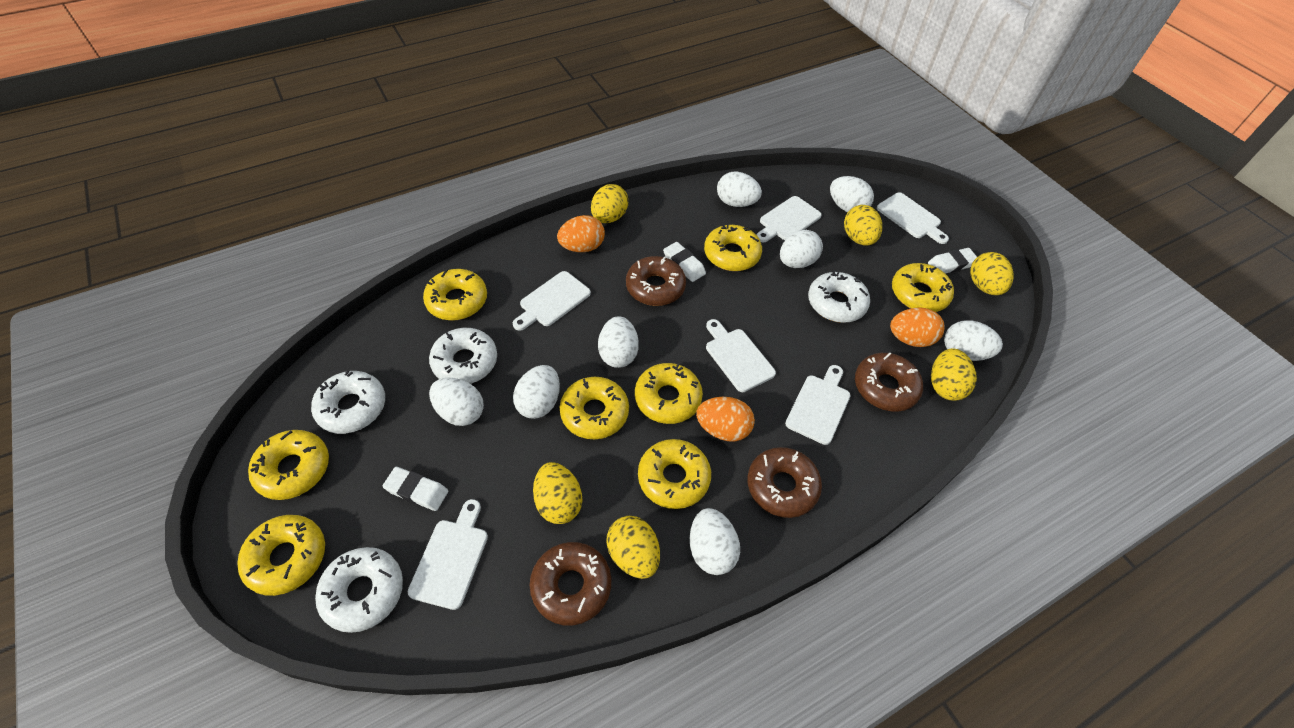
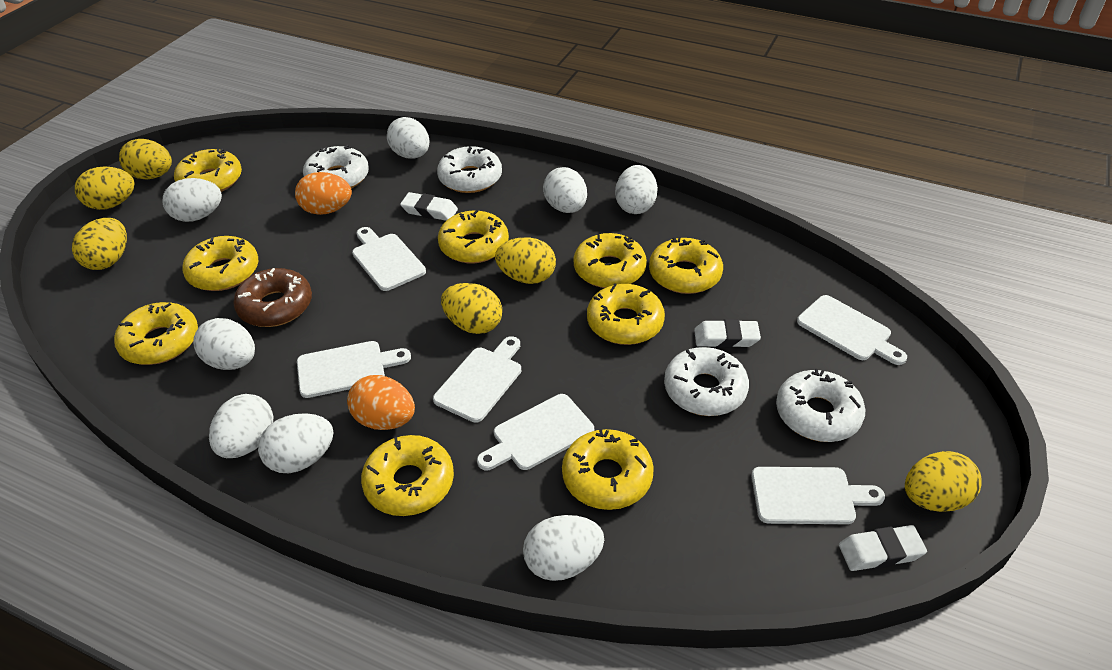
brown donut: 4 -> 1
orange egg: 3 -> 2
yellow donut: 8 -> 9

